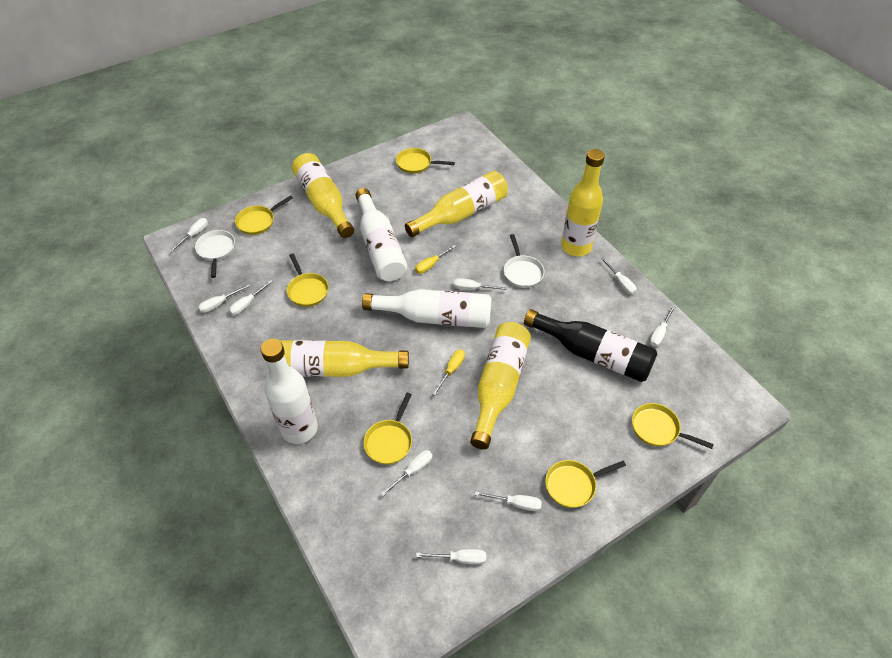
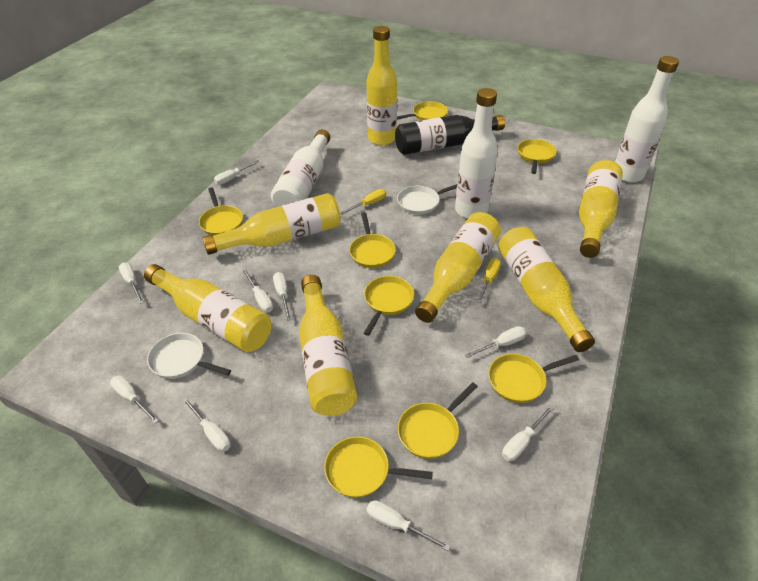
yellow bottle: 5 -> 7
yellow pan: 6 -> 8

